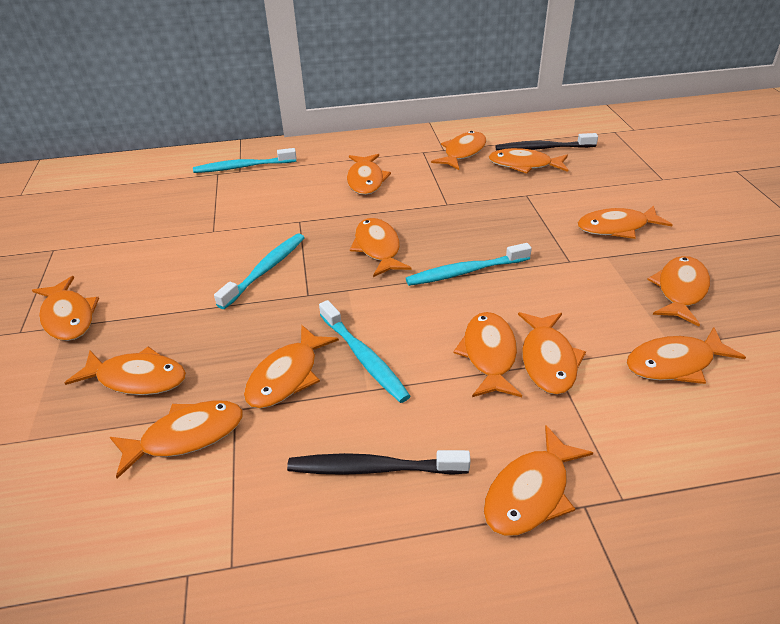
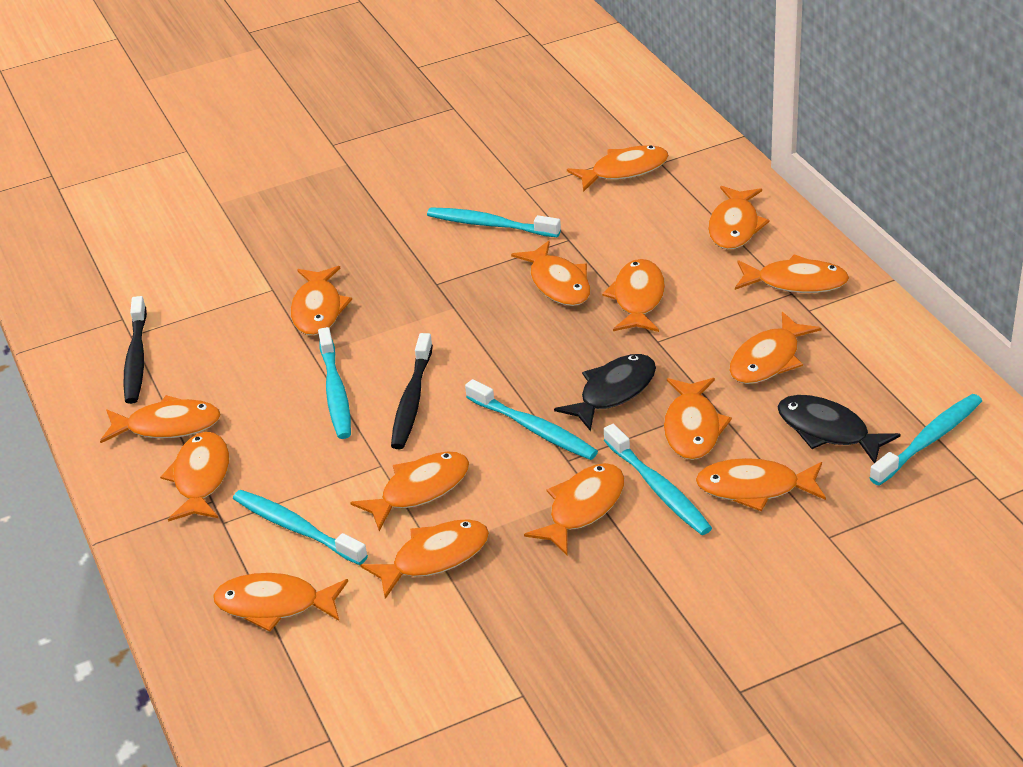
black fish: 0 -> 2
orange fish: 14 -> 15
turquoise toothbrush: 4 -> 6

